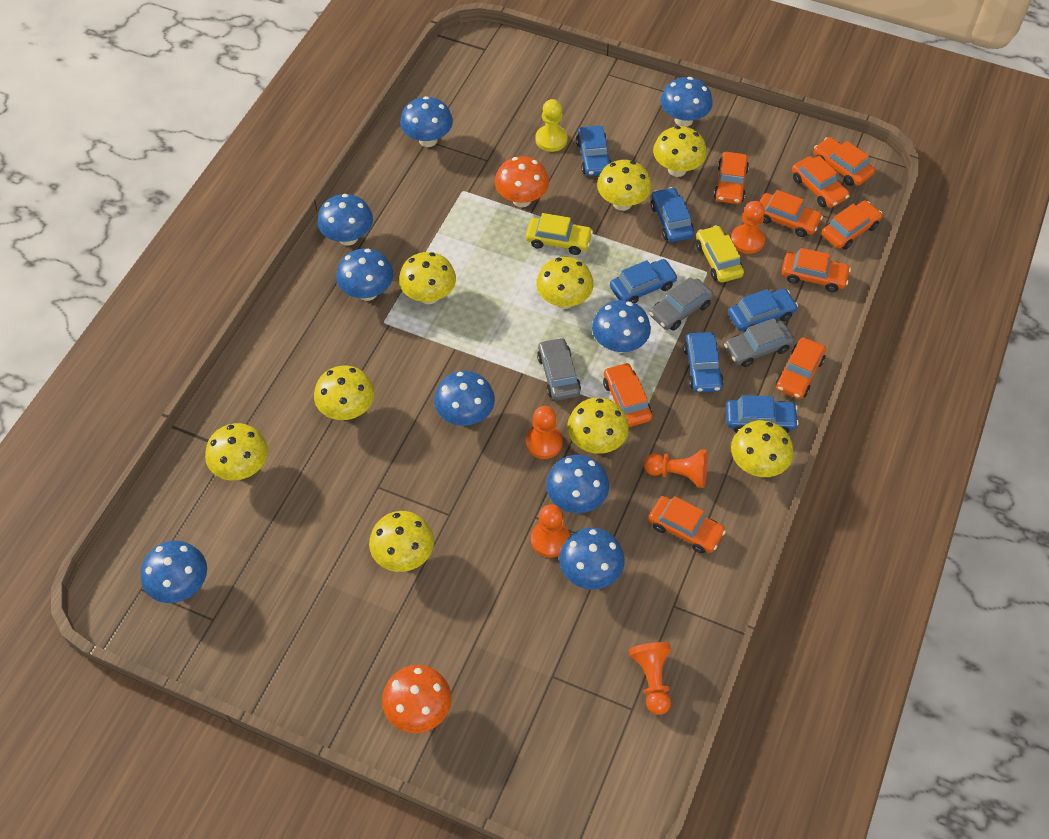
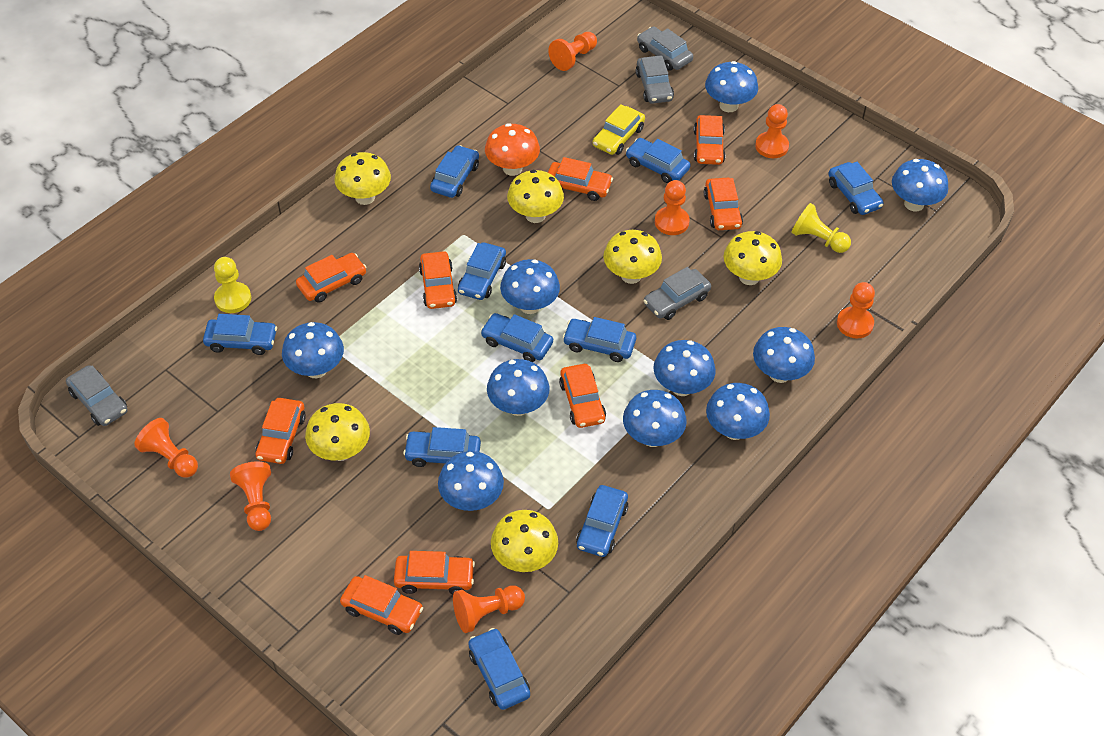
blue car: 6 -> 10
blue mushroom: 9 -> 10
grey car: 3 -> 4
orange mushroom: 2 -> 1
orange pawn: 5 -> 7
yellow car: 2 -> 1
yellow mushroom: 9 -> 6
yellow pawn: 1 -> 2

